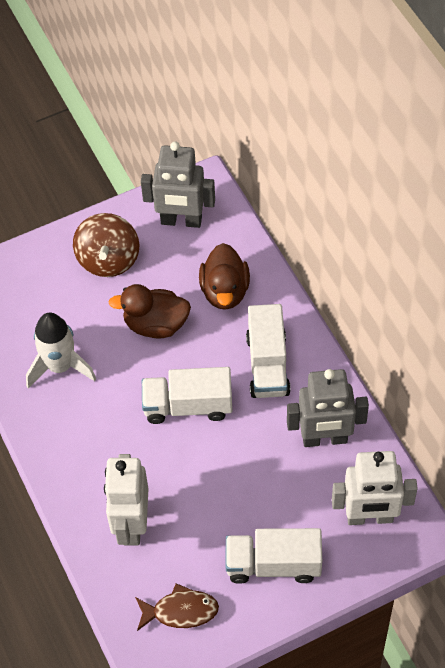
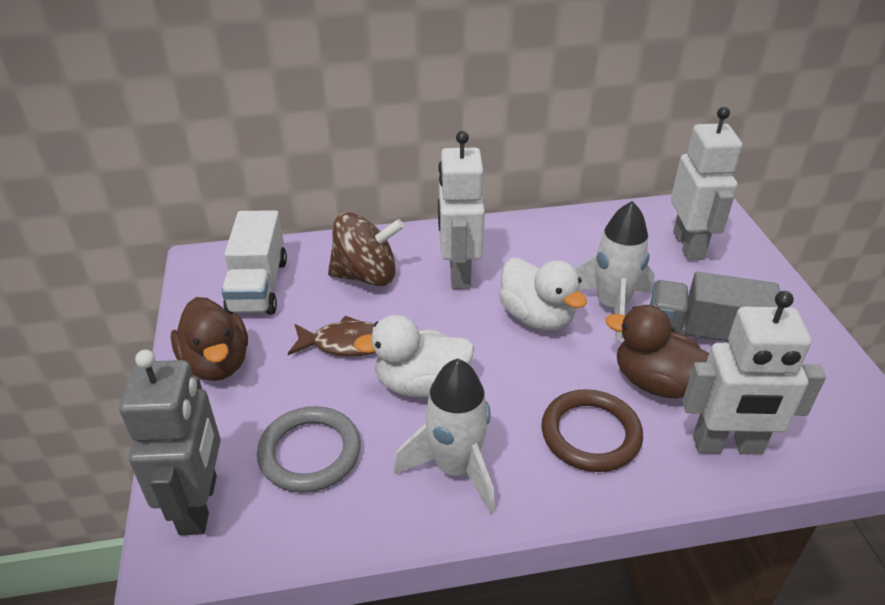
brown ring: 0 -> 1
grey ring: 0 -> 1
grey robot: 2 -> 1
grey truck: 0 -> 1
white duck: 0 -> 2
white robot: 2 -> 3
white rocket: 1 -> 2
white truck: 3 -> 1

